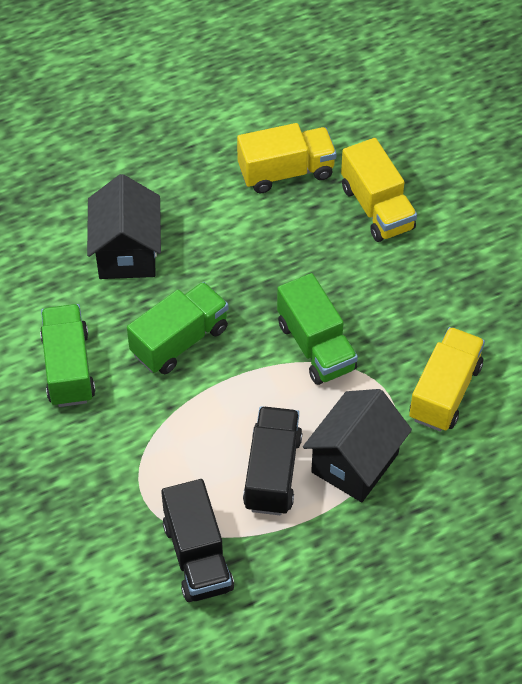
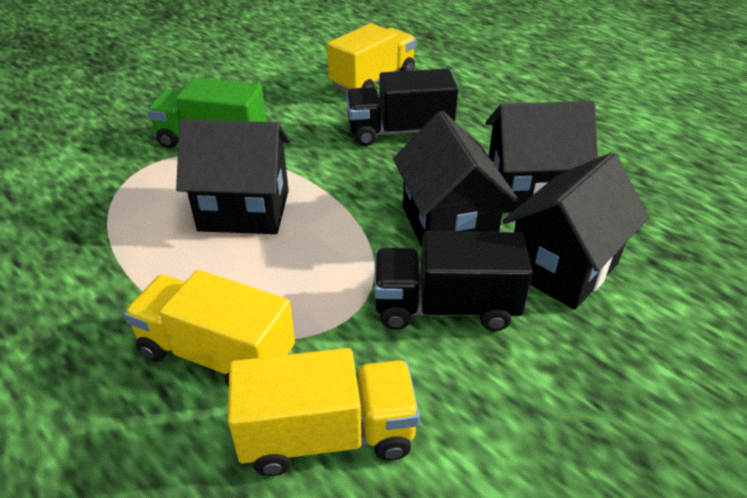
black house: 2 -> 4
green truck: 3 -> 1

